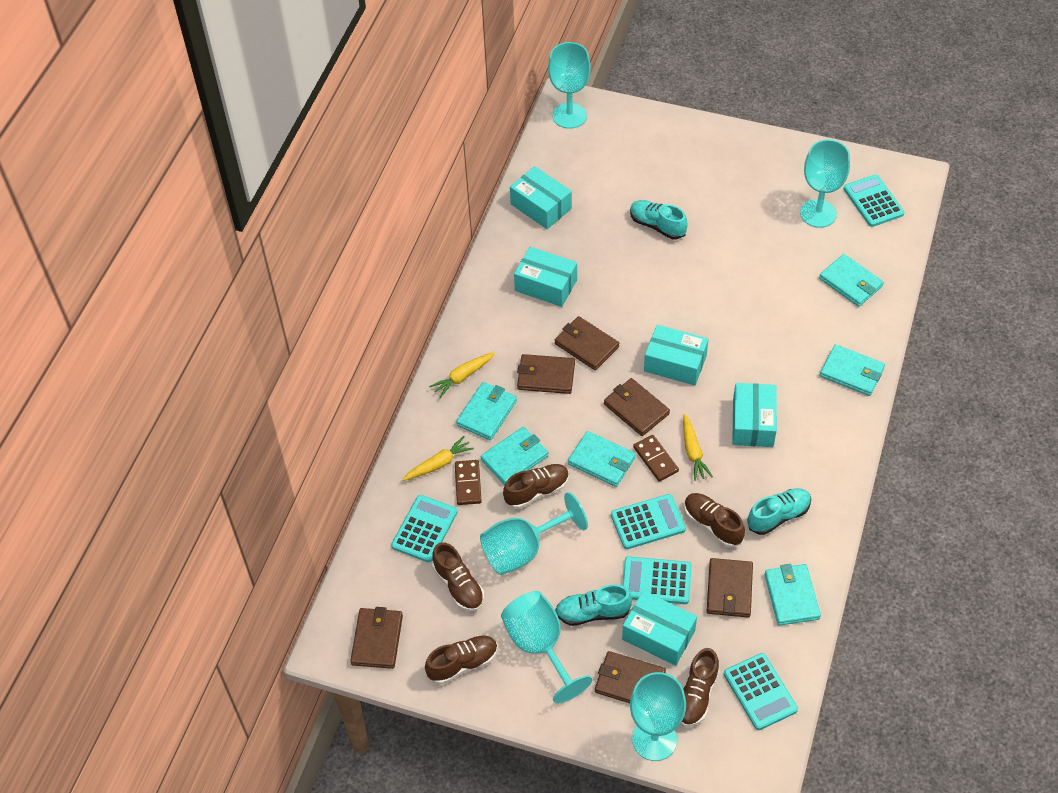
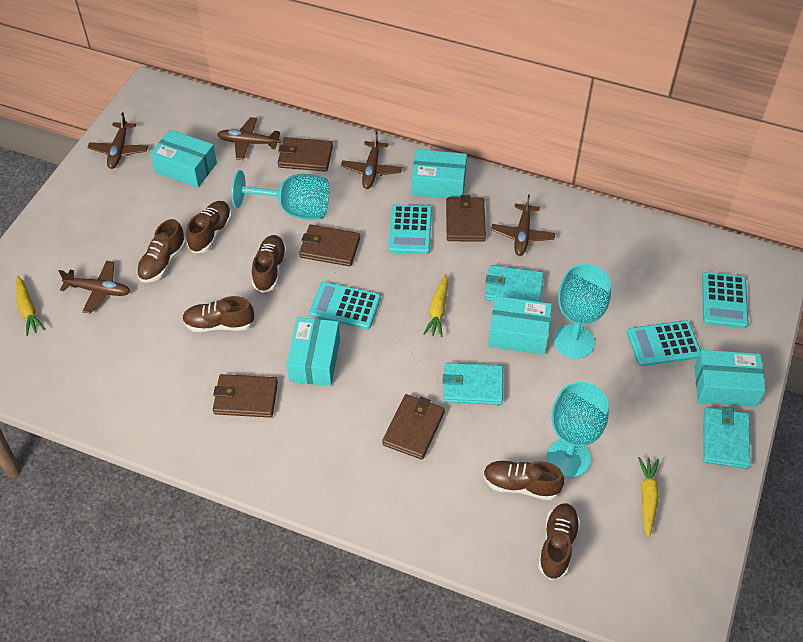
brown domino: 2 -> 0
brown plane: 0 -> 5
brown shoe: 5 -> 6
brown wallet: 6 -> 5
turquoise calculator: 5 -> 4
turquoise goblet: 5 -> 3
turquoise shoe: 3 -> 0
turquoise wallet: 6 -> 3

